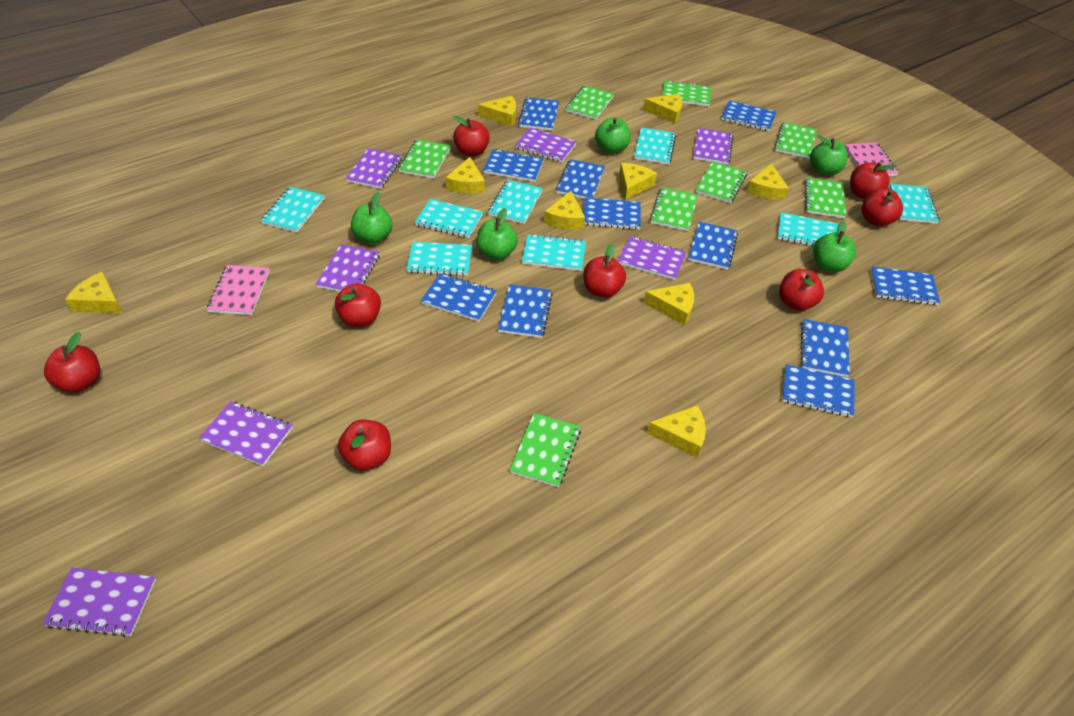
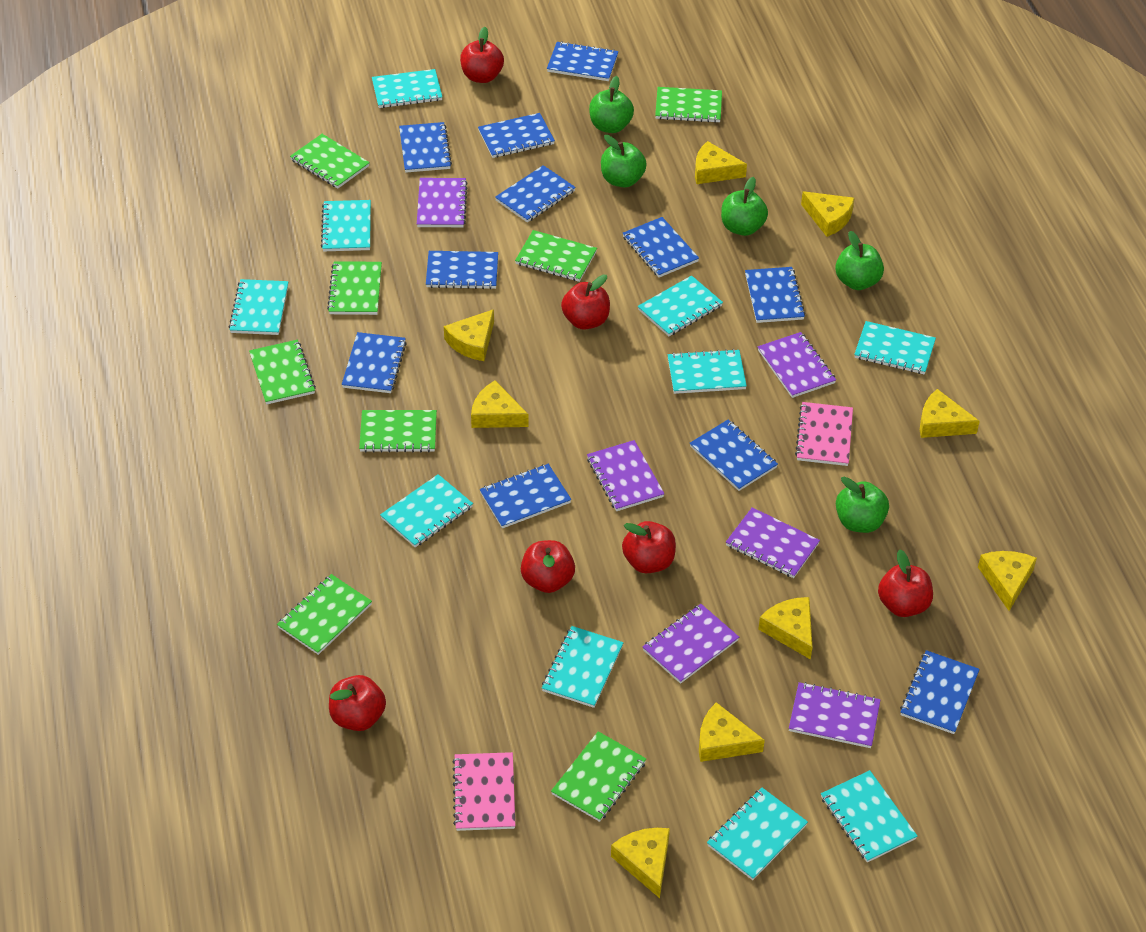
purple notebook: 7 -> 6
red apple: 8 -> 6
turquoise notebook: 8 -> 10

